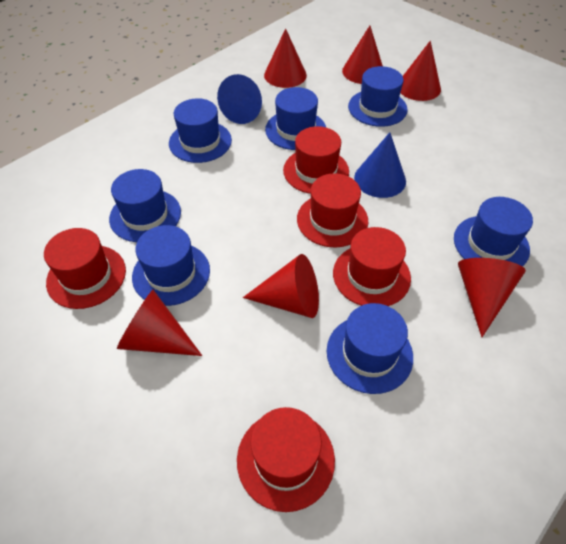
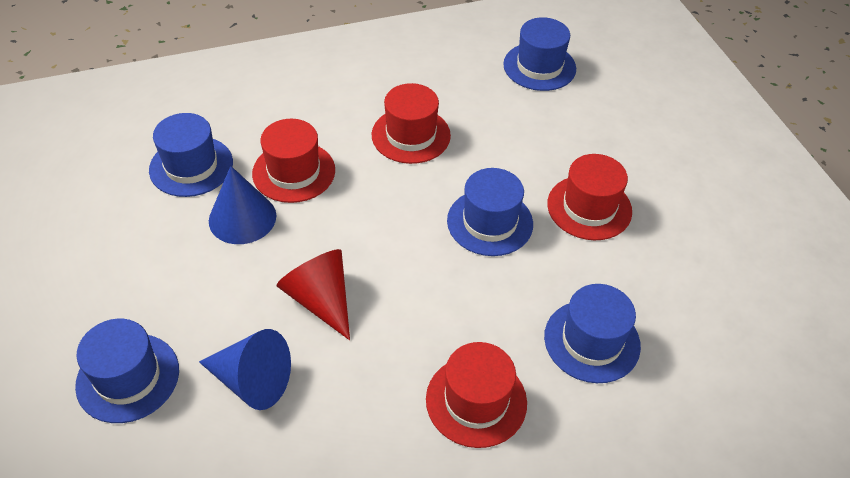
blue hat: 7 -> 5
red cone: 6 -> 1
red hat: 5 -> 4

